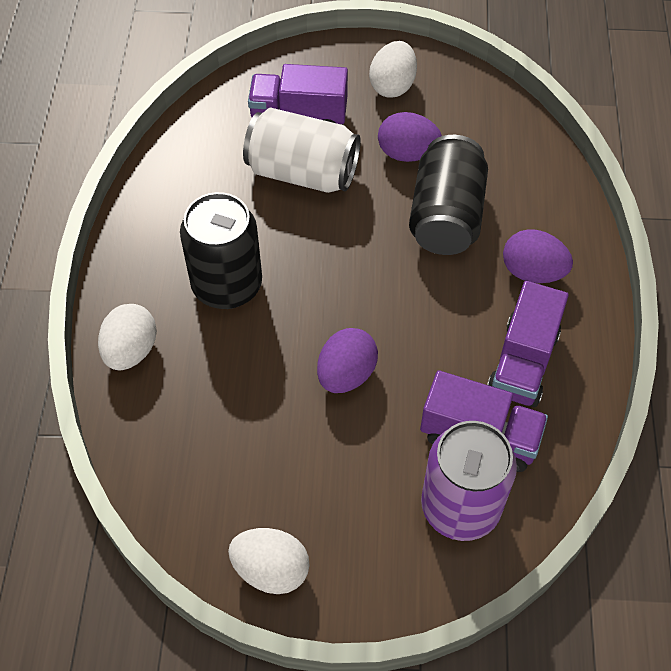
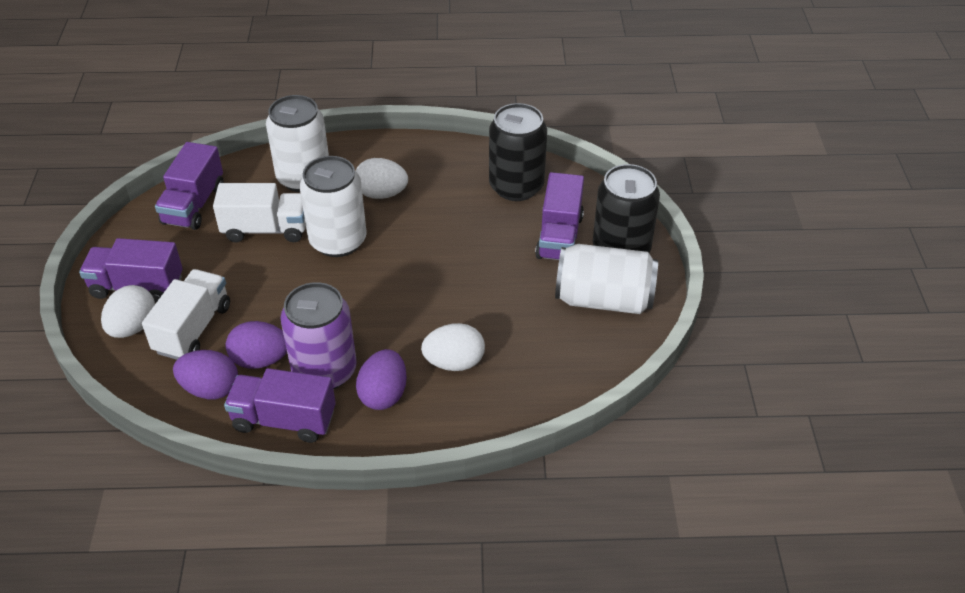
purple truck: 3 -> 4
white can: 1 -> 3
white truck: 0 -> 2

